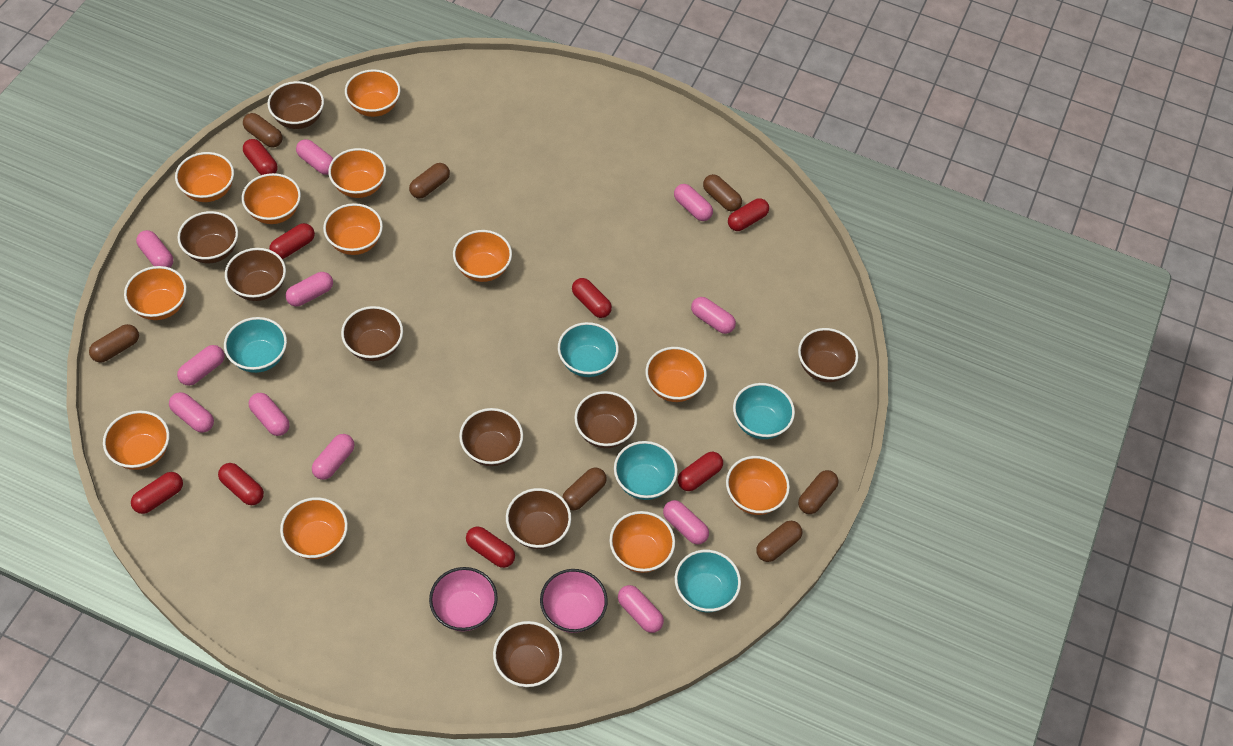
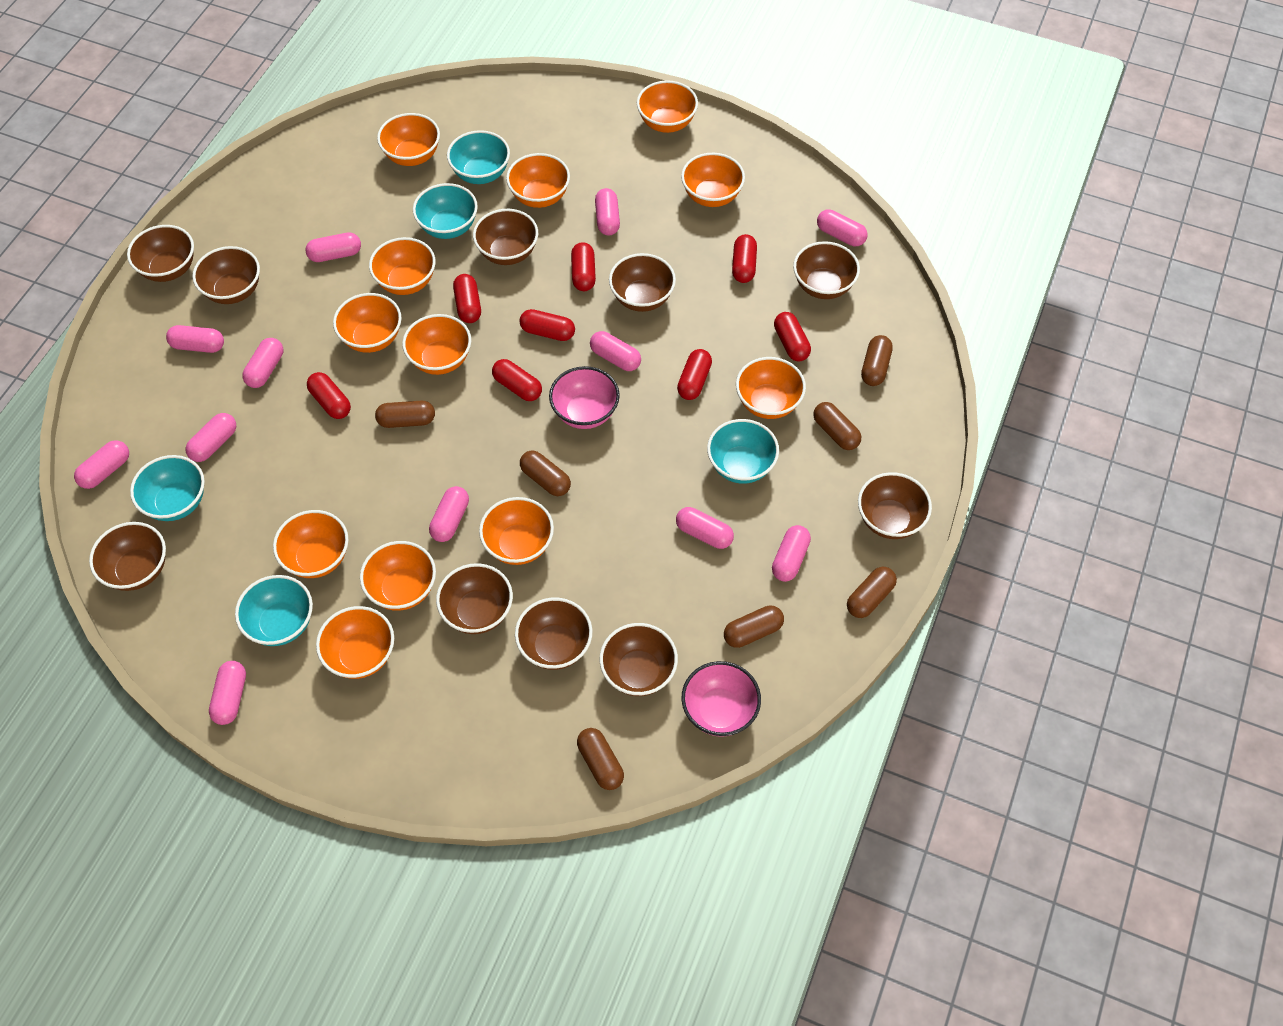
brown bowl: 9 -> 10
pink capsule: 11 -> 12

